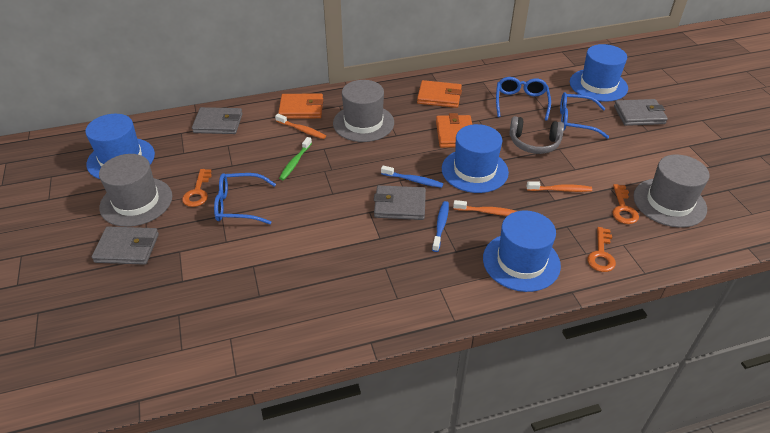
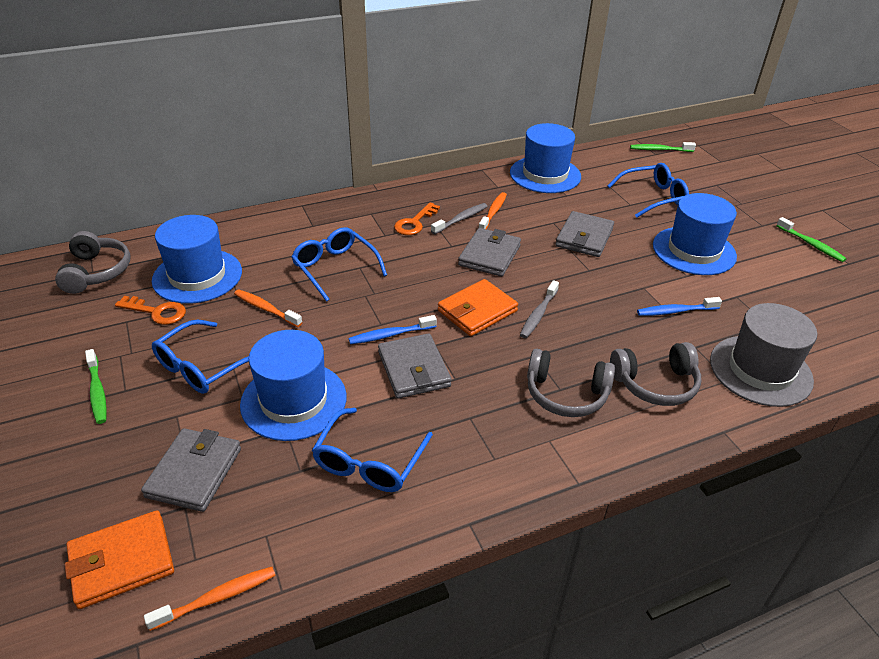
blue glasses: 3 -> 4
green toothbrush: 1 -> 3
grey hat: 3 -> 1
grey headphones: 1 -> 3
grey toothbrush: 0 -> 2
orange key: 3 -> 2
orange wallet: 3 -> 2

